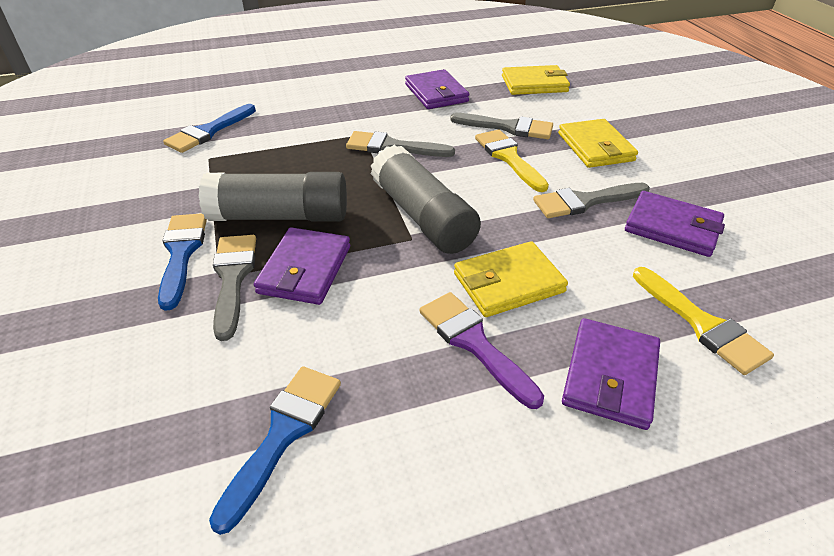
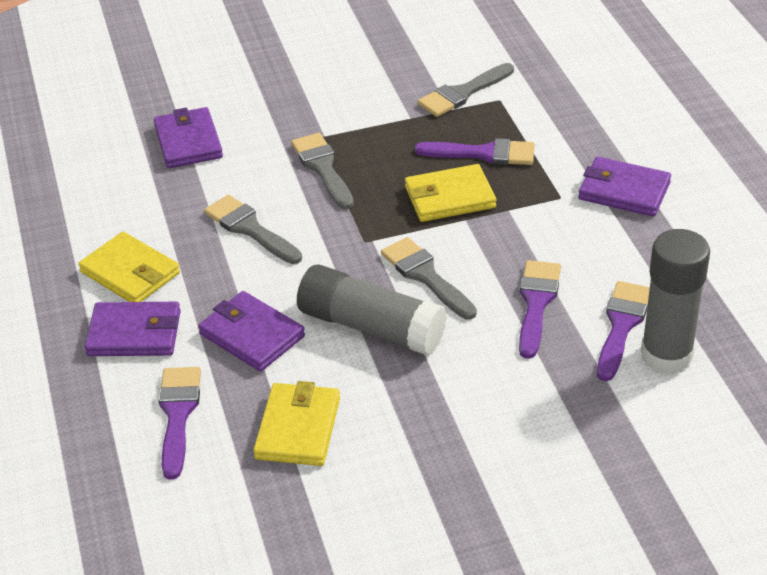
blue brush: 3 -> 0
purple brush: 1 -> 4
yellow brush: 2 -> 0

